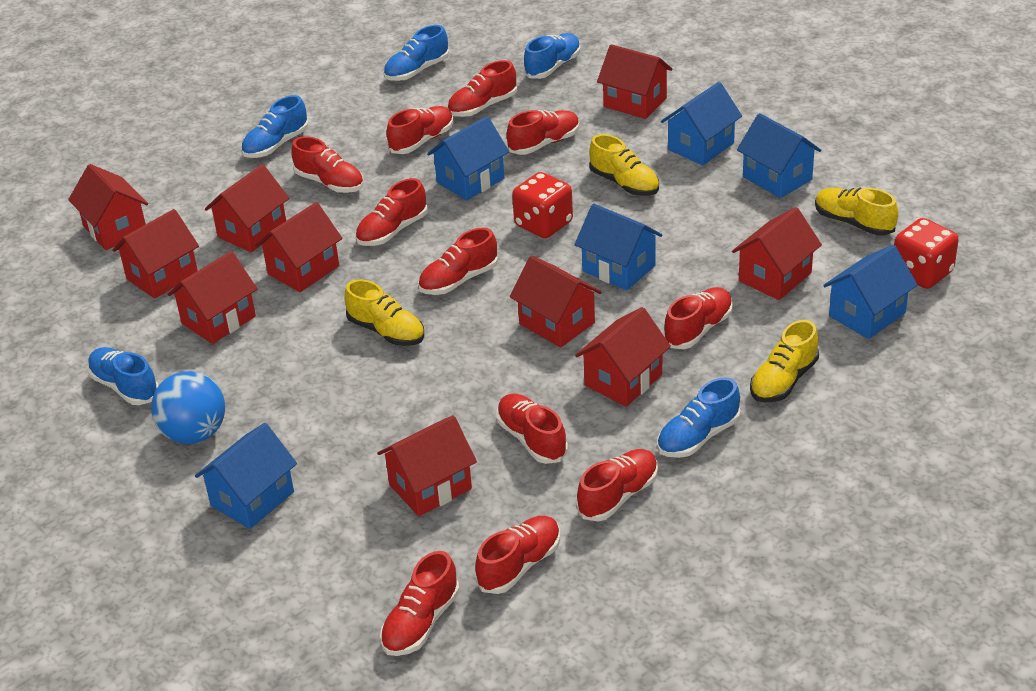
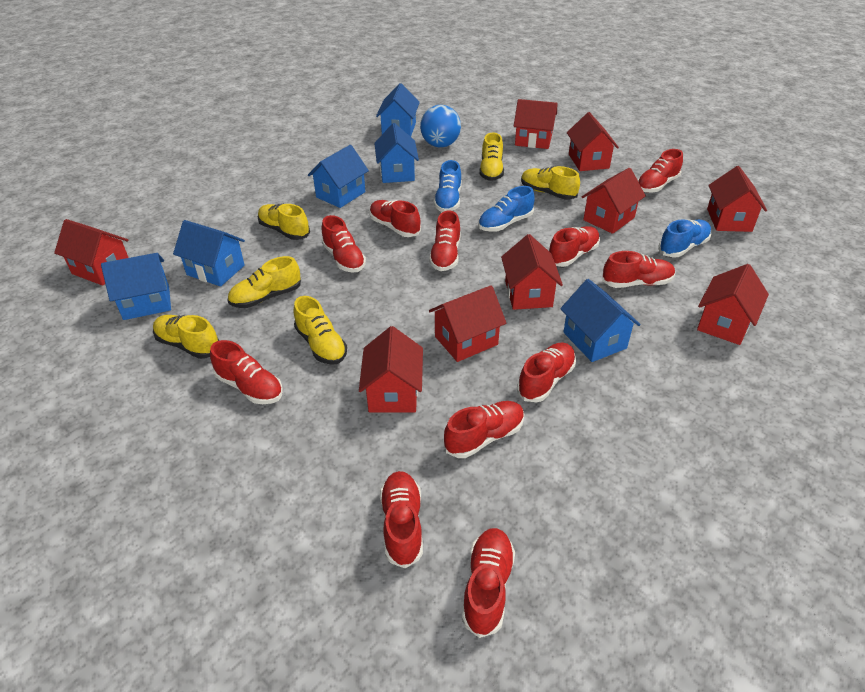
blue shoe: 5 -> 3
red dice: 2 -> 0
red house: 10 -> 9
yellow shoe: 4 -> 6

